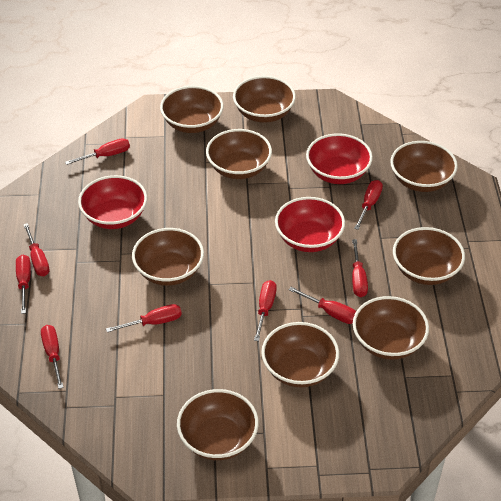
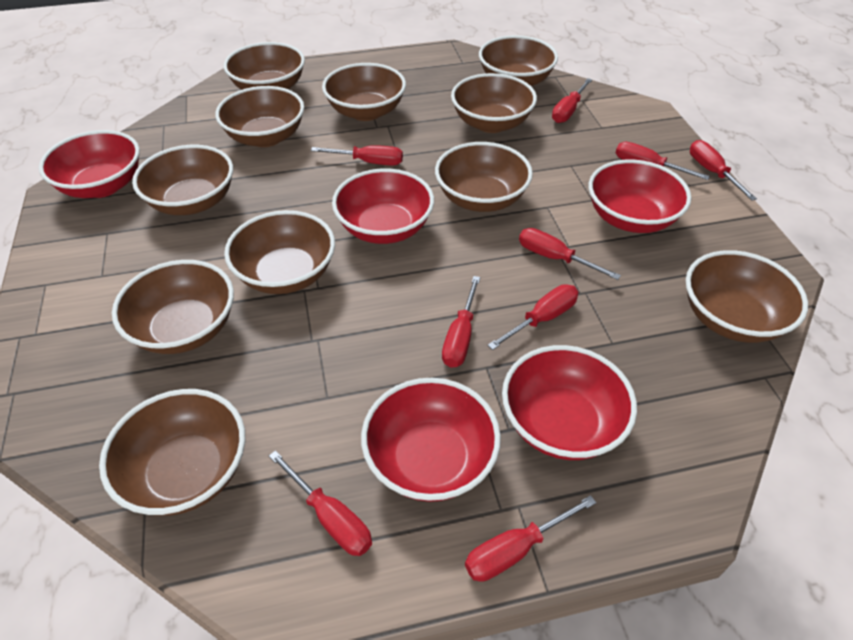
brown bowl: 9 -> 11
red bowl: 3 -> 5

